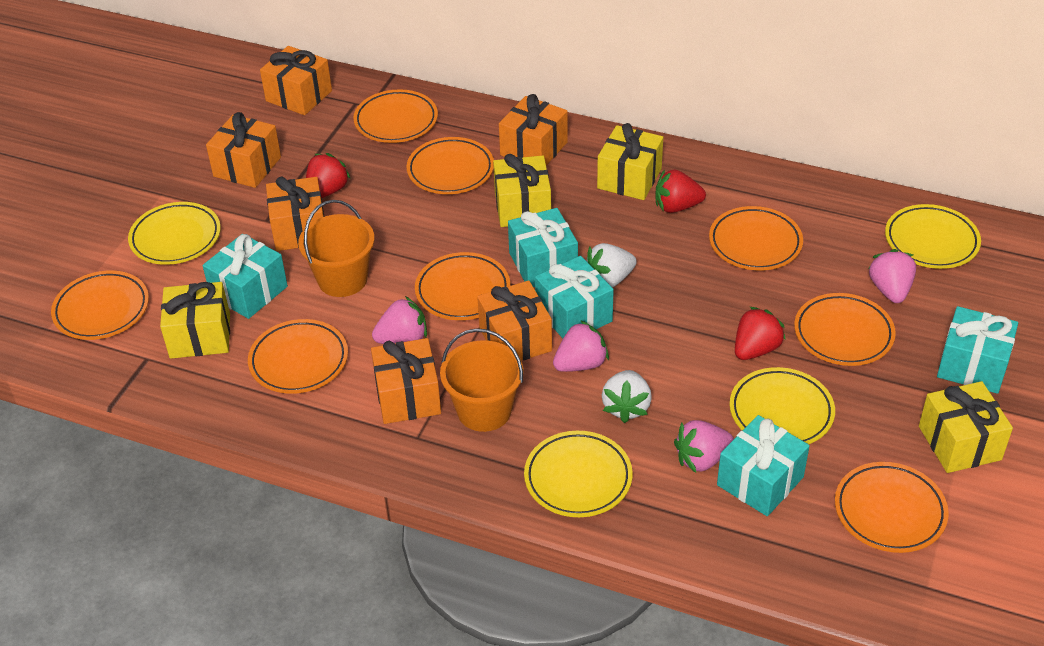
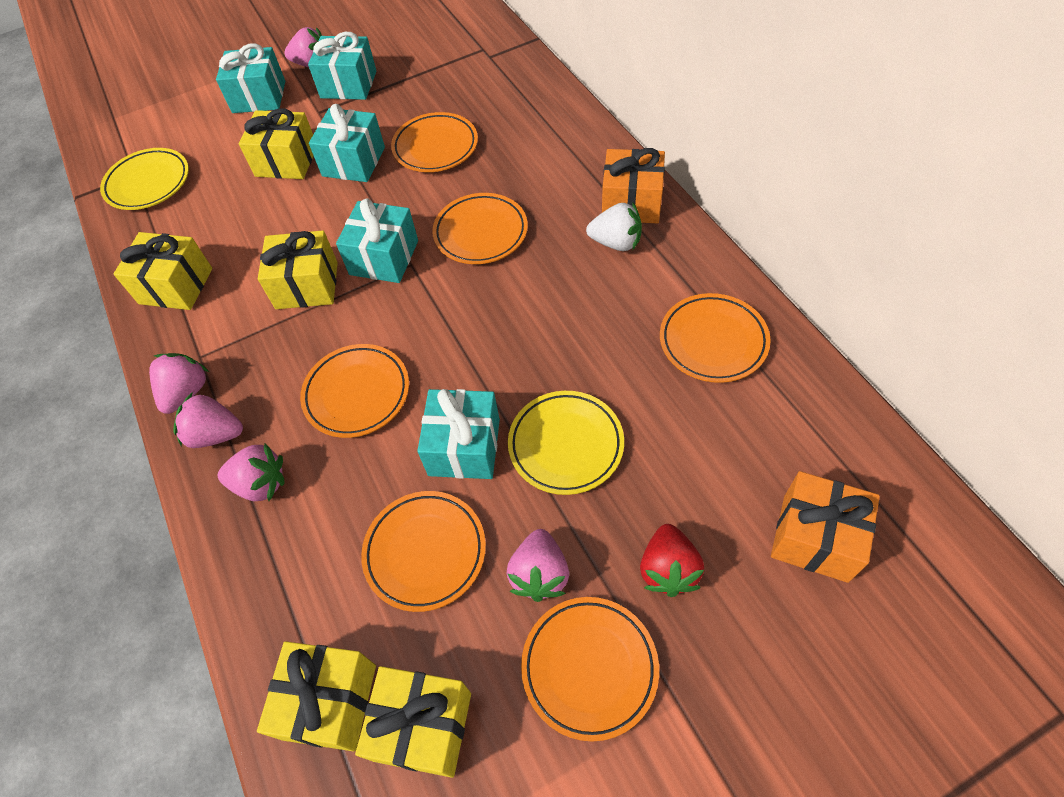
orange bucket: 2 -> 0
orange gift: 6 -> 2
orange plate: 8 -> 6
pink strawberry: 4 -> 5
red strawberry: 3 -> 1
white strawberry: 2 -> 1
yellow gift: 4 -> 5
yellow plate: 4 -> 2

